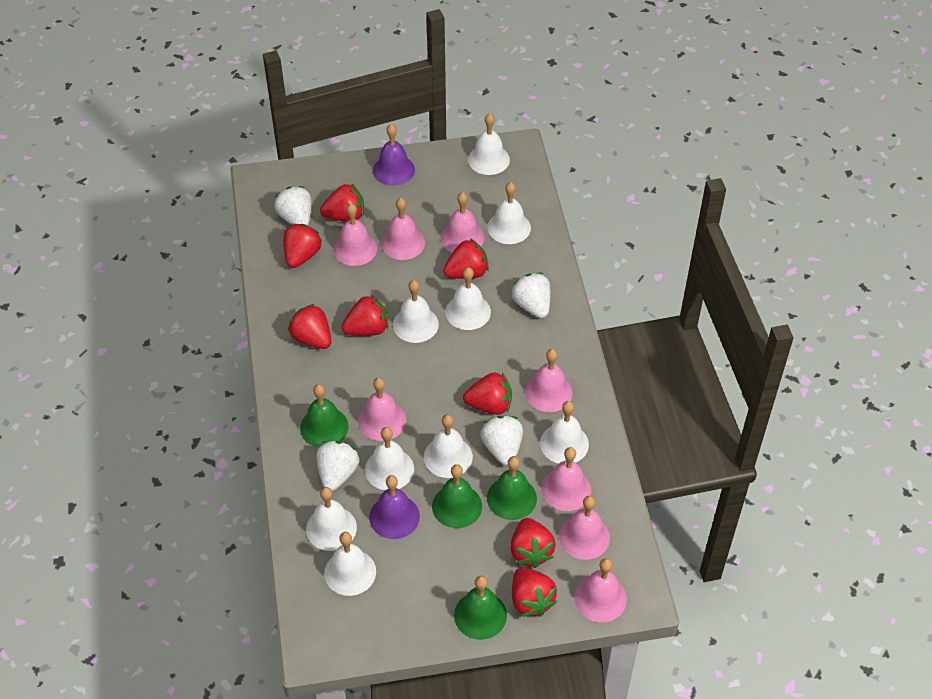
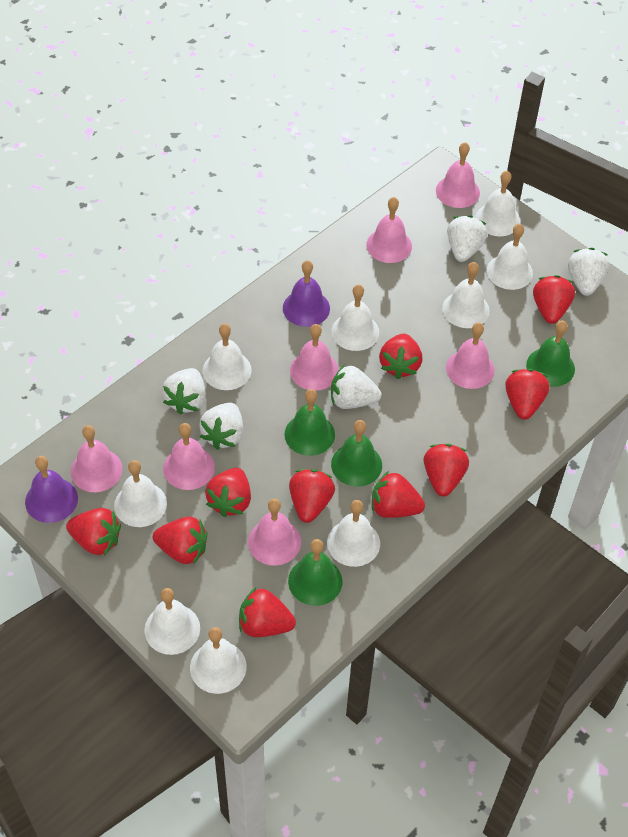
pink bell: 8 -> 7
red strawberry: 8 -> 10
white strawberry: 4 -> 5

